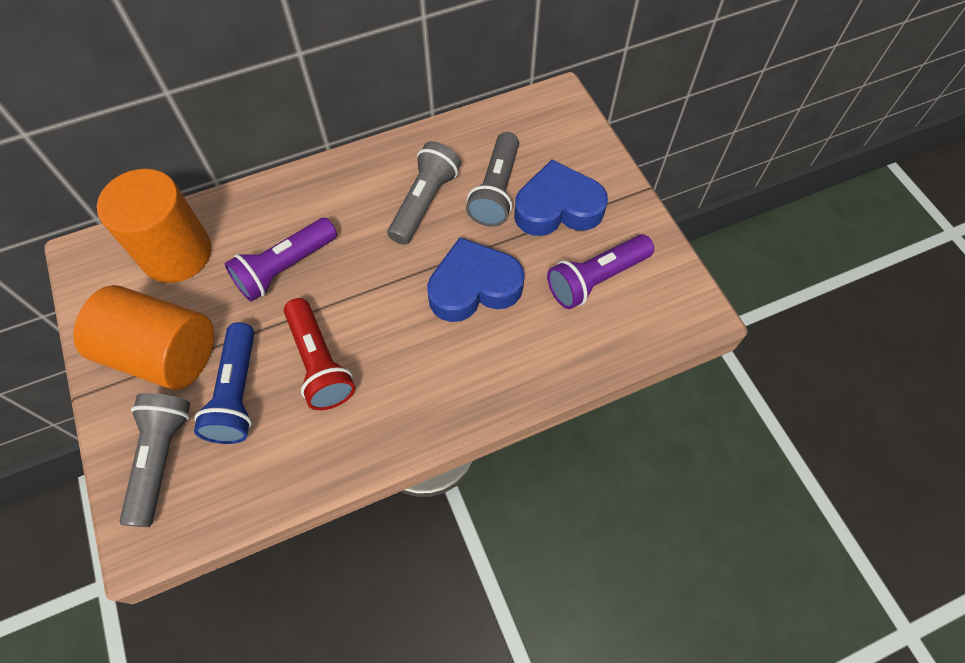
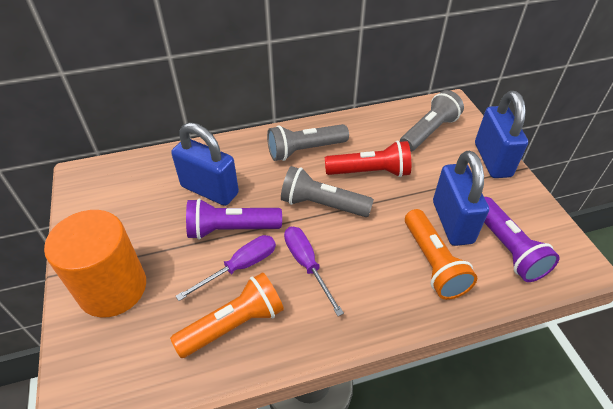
blue flashlight: 1 -> 0
blue heart: 2 -> 0
blue padlock: 0 -> 3
orange cylinder: 2 -> 1
orange flashlight: 0 -> 2
purple screwdriver: 0 -> 2

